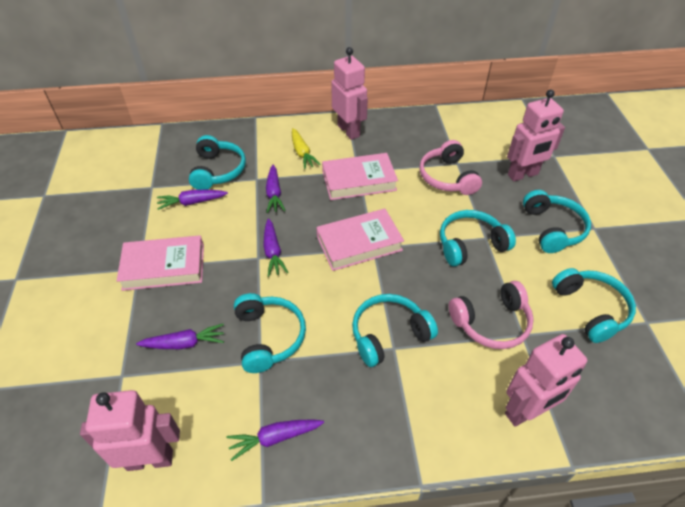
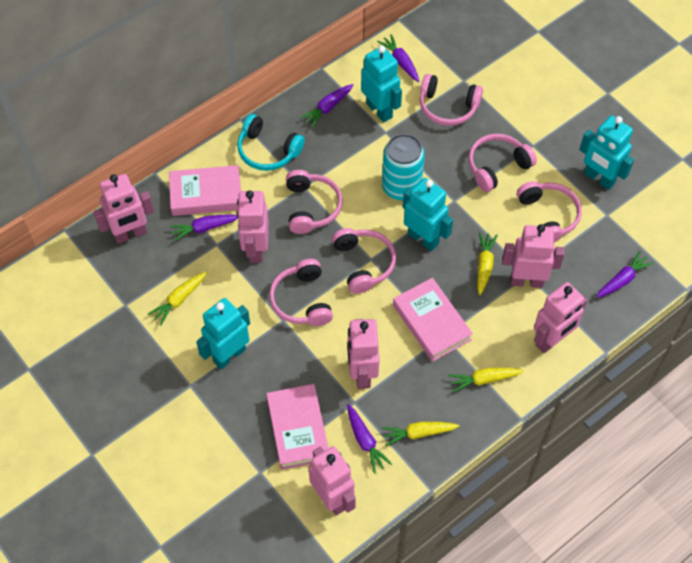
pink headphones: 2 -> 6
pink robot: 4 -> 6
turquoise can: 0 -> 1
turquoise headphones: 6 -> 1
turquoise robot: 0 -> 4
yellow carrot: 1 -> 4

